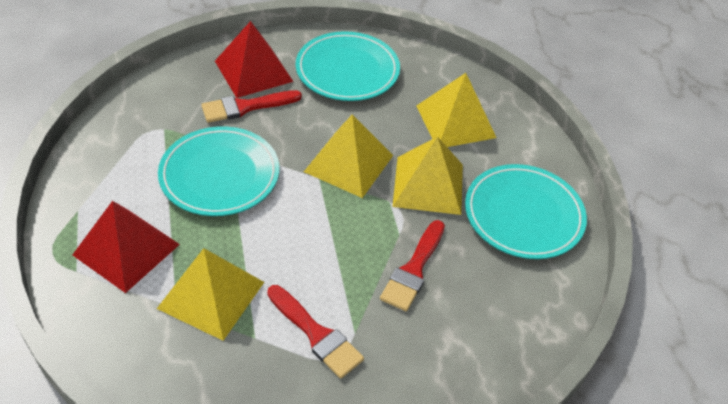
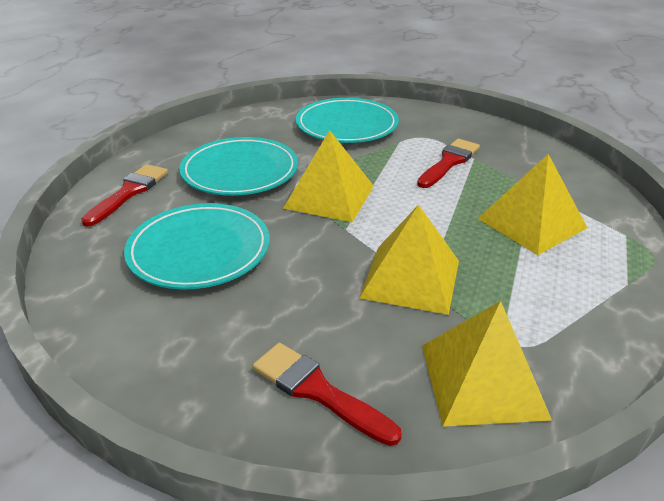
red pyramid: 2 -> 0

